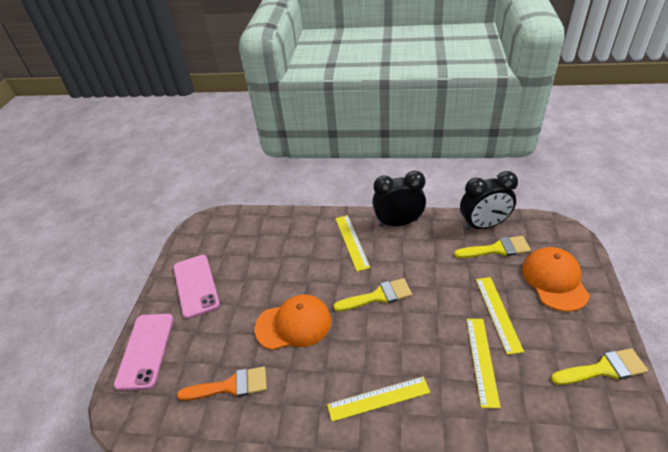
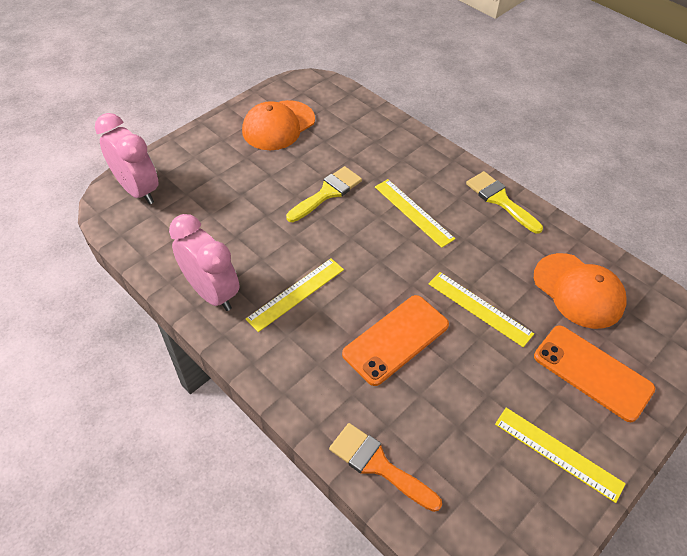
black clock: 2 -> 0
orange phone: 0 -> 2
pink clock: 0 -> 2
pink phone: 2 -> 0
yellow brush: 3 -> 2

